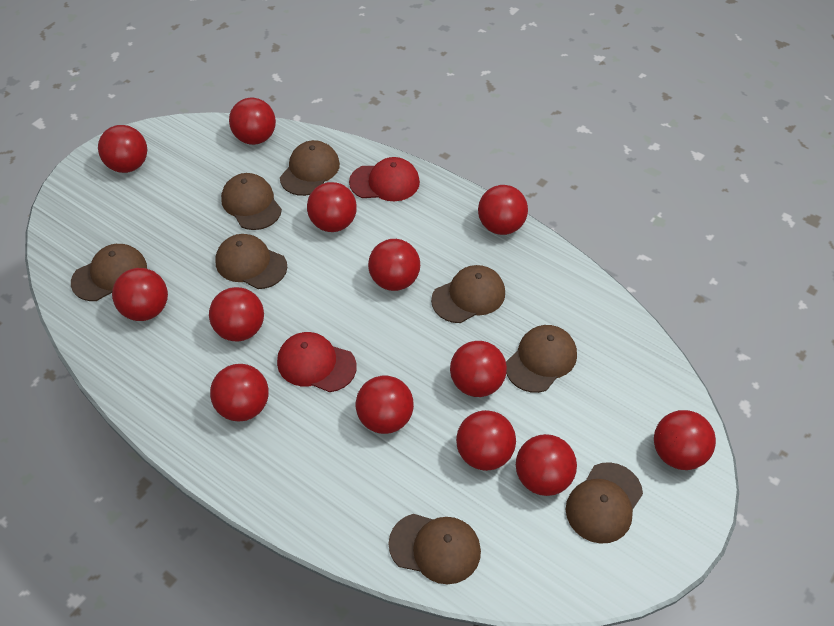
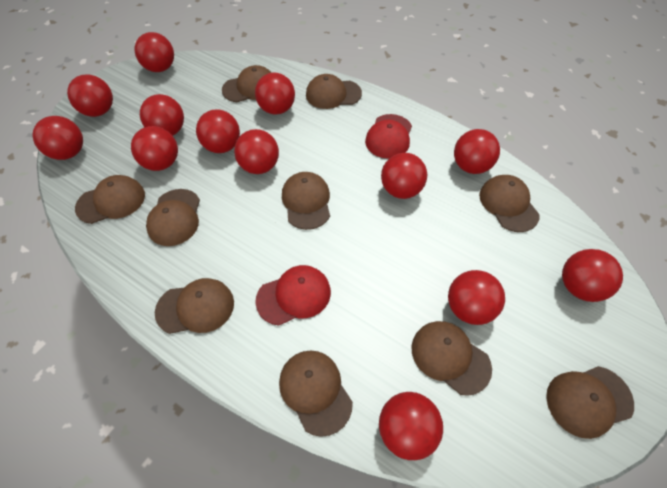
brown cap: 8 -> 10

